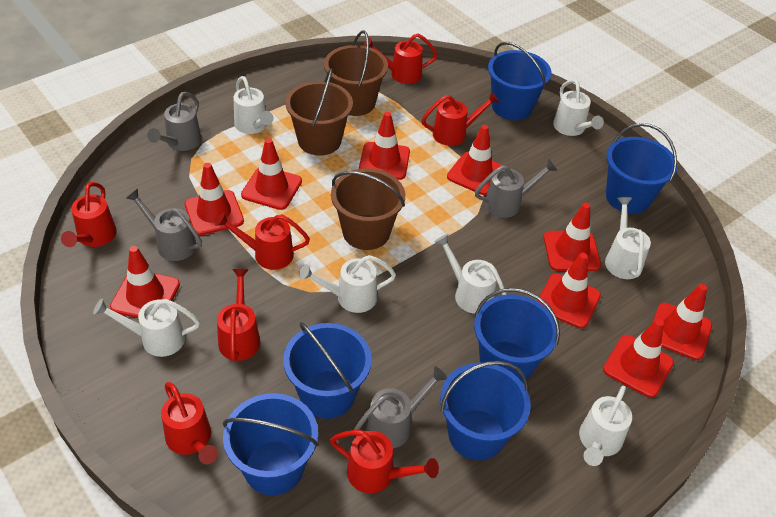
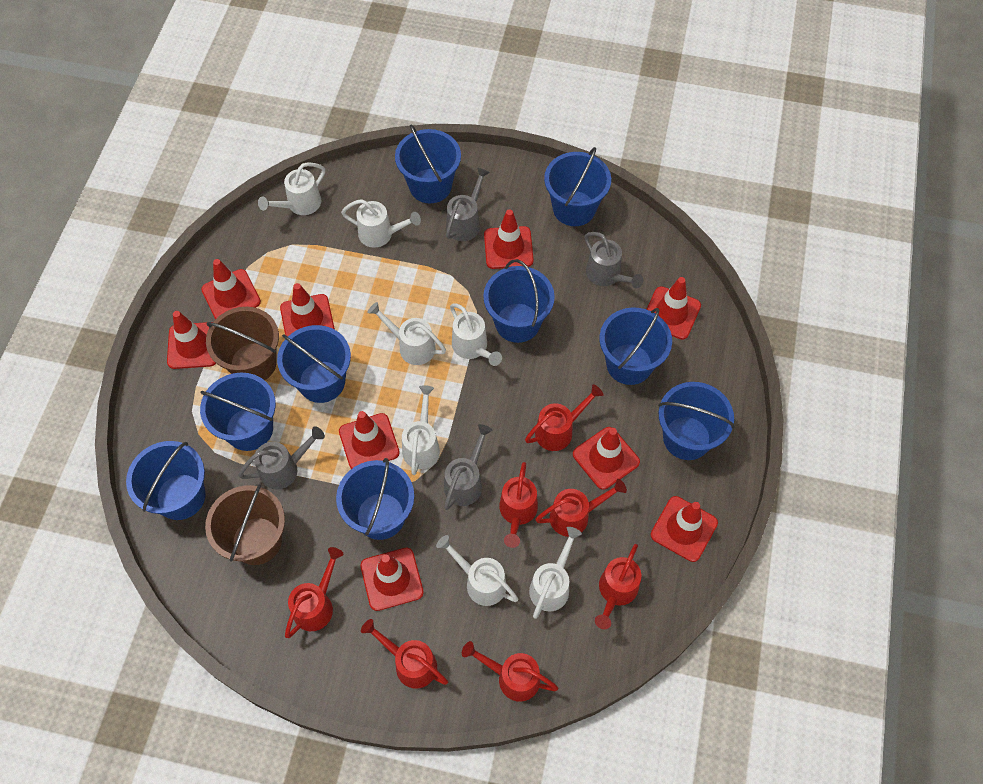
blue bucket: 6 -> 9
brown bucket: 3 -> 2

